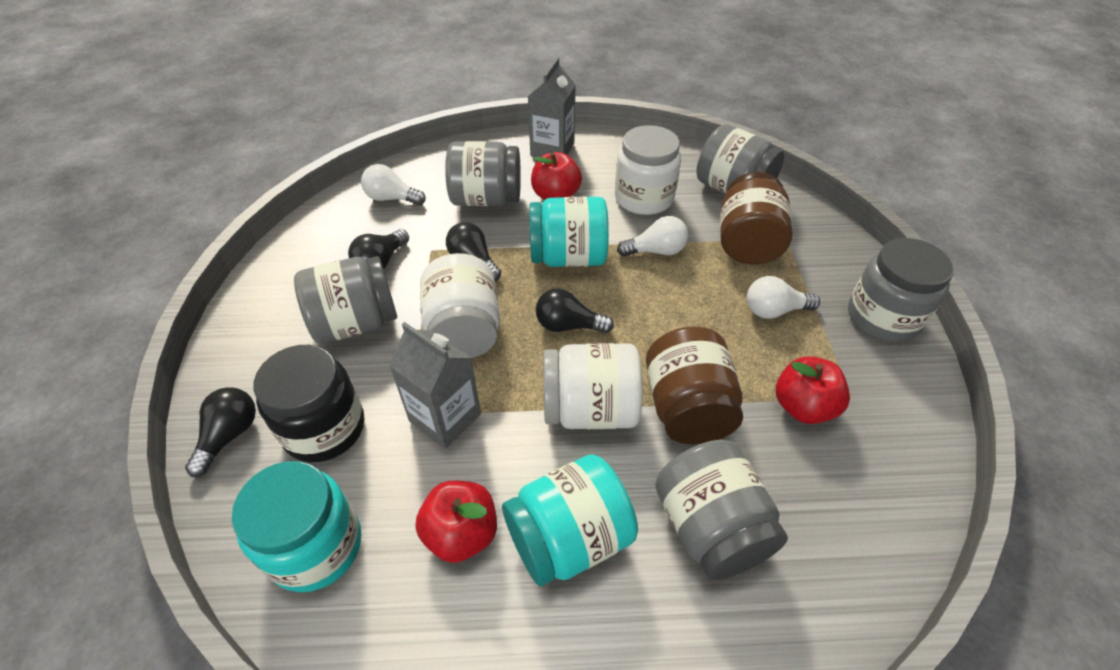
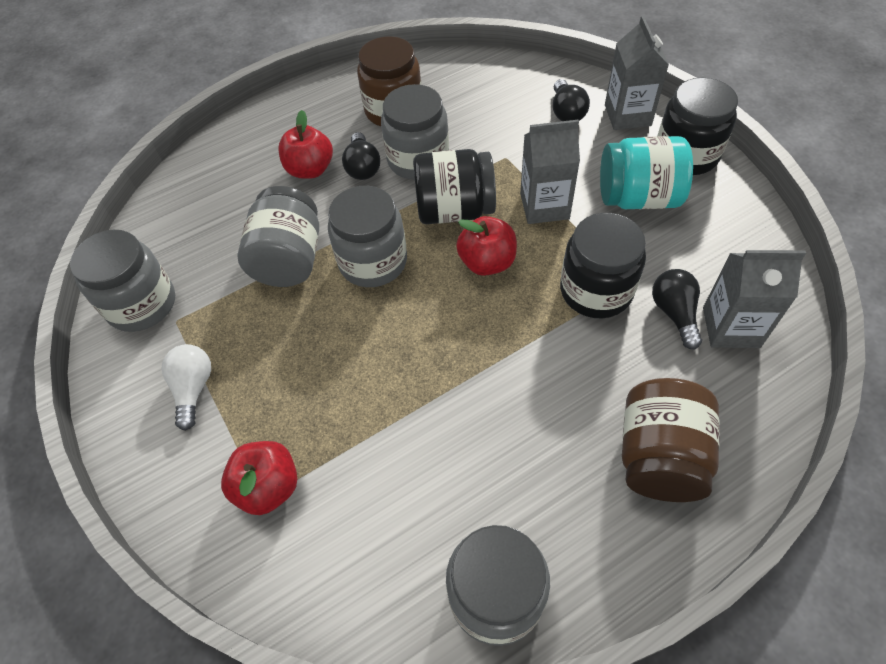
black jar: 1 -> 3
black light bulb: 4 -> 3
grey carton: 2 -> 3
turquoise jar: 3 -> 1
white jar: 3 -> 0
white light bulb: 3 -> 1

